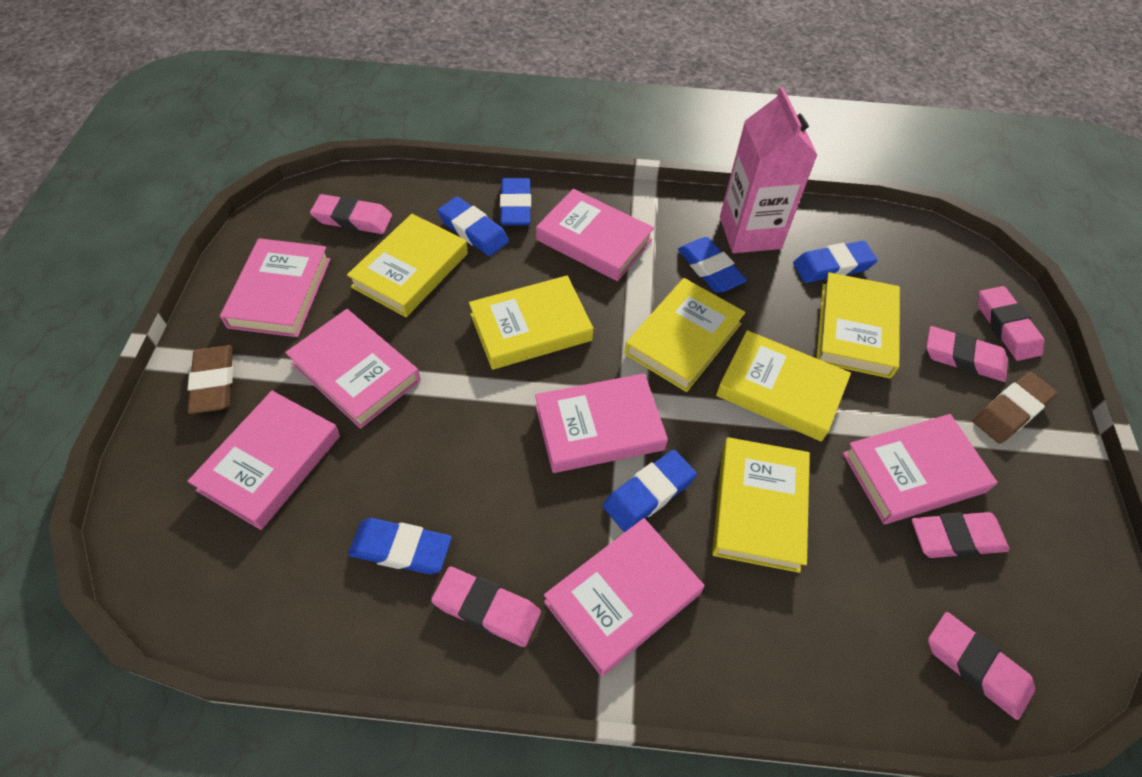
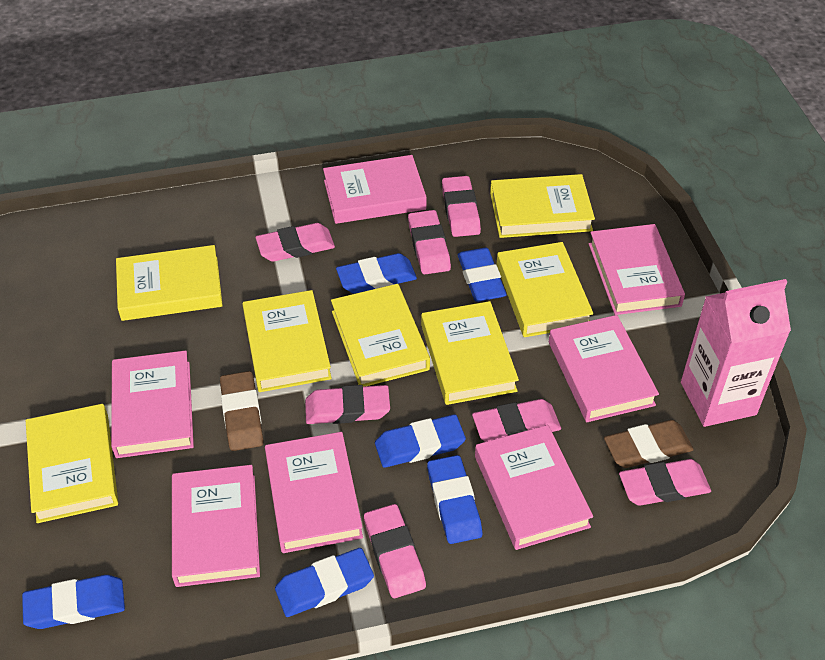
pink eraser: 6 -> 7
yellow book: 6 -> 7

